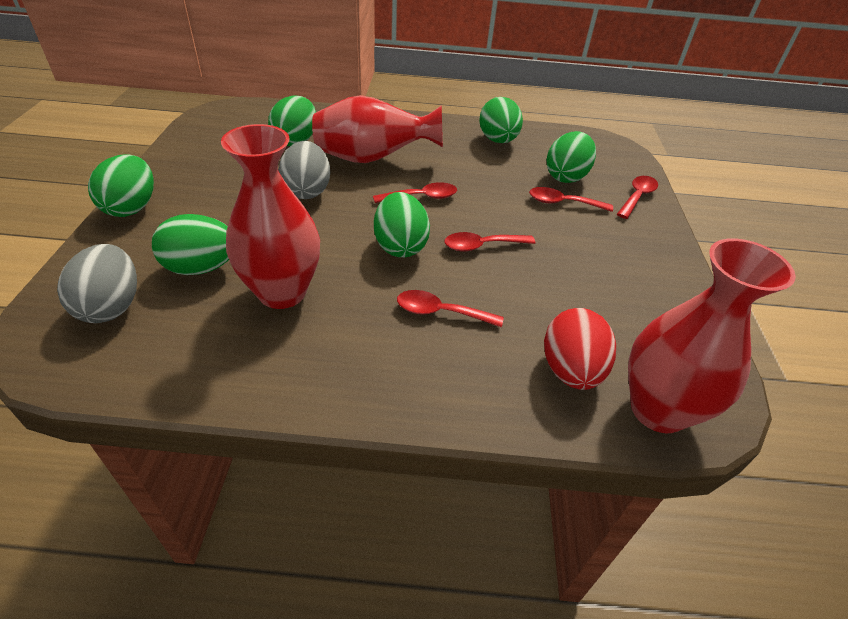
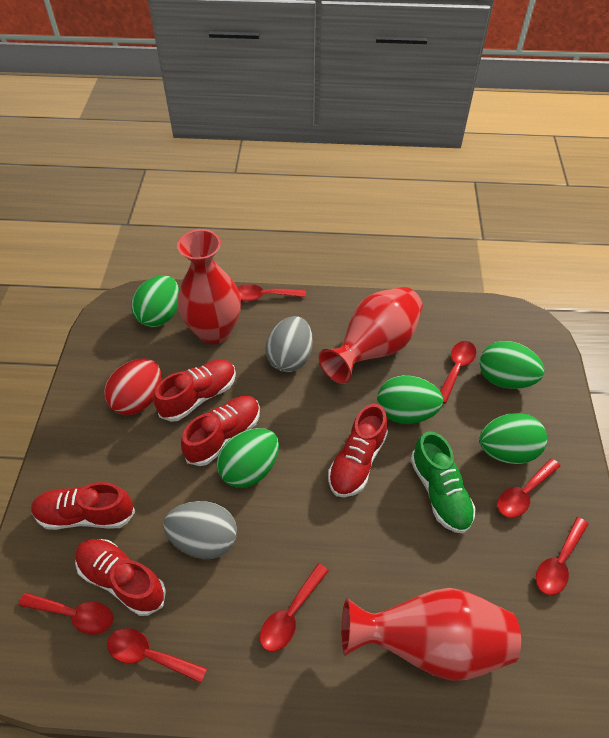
green egg: 6 -> 5
green shoe: 0 -> 1
red shoe: 0 -> 5
red spoon: 5 -> 7

